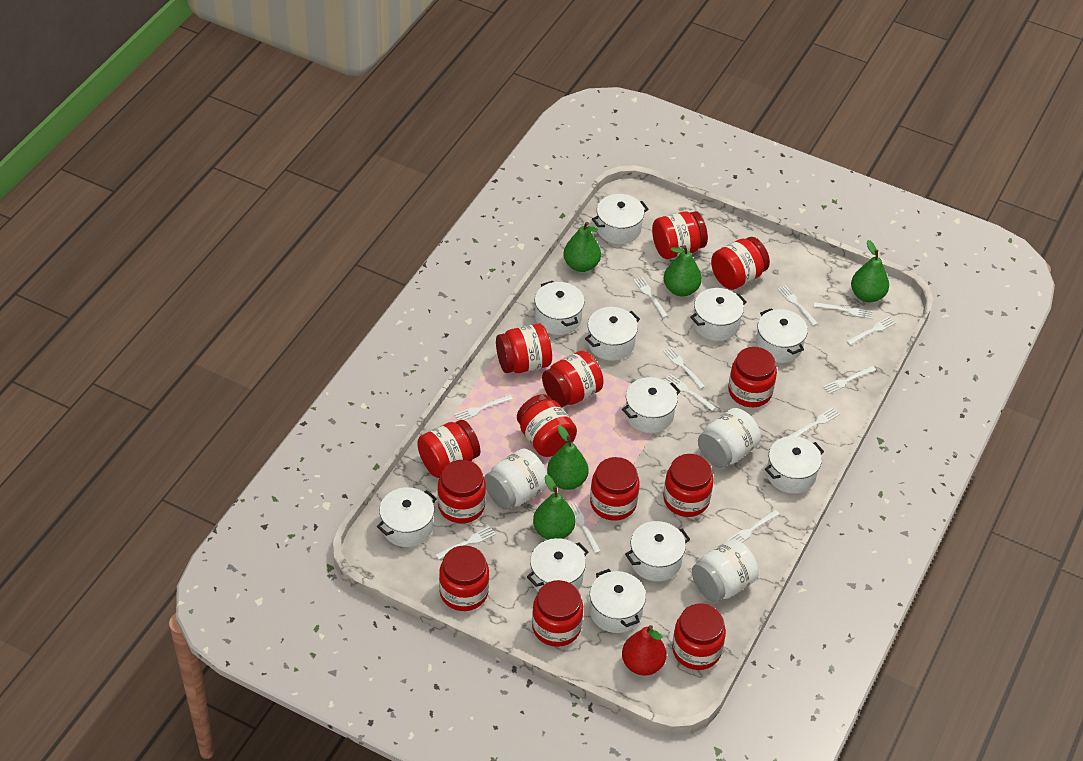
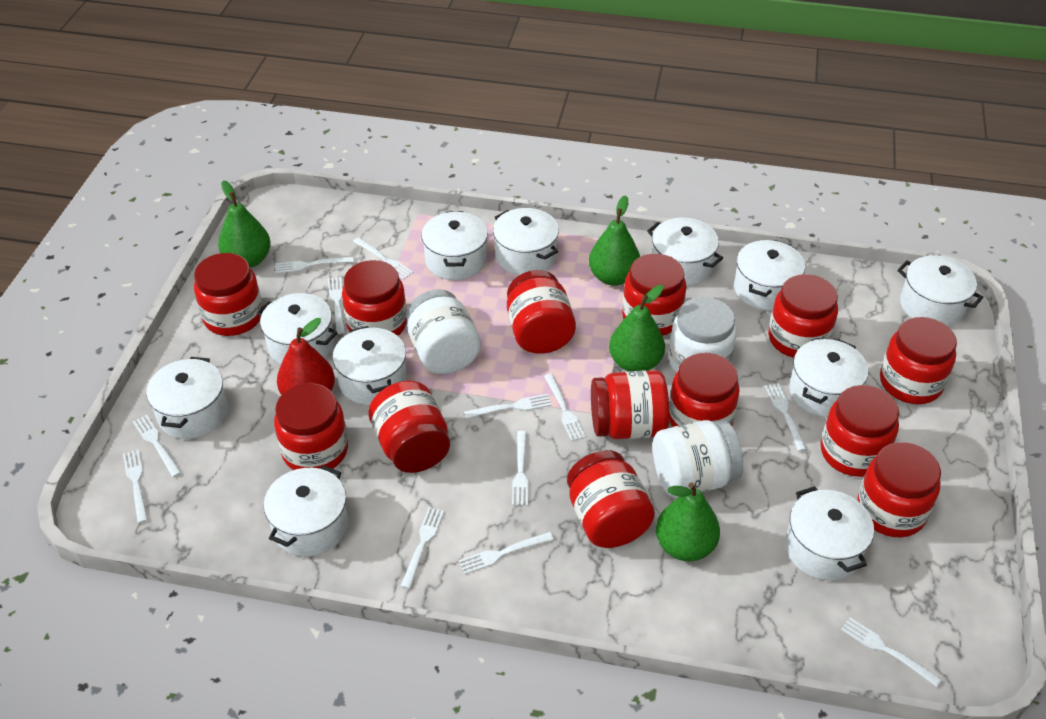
green pear: 5 -> 4

